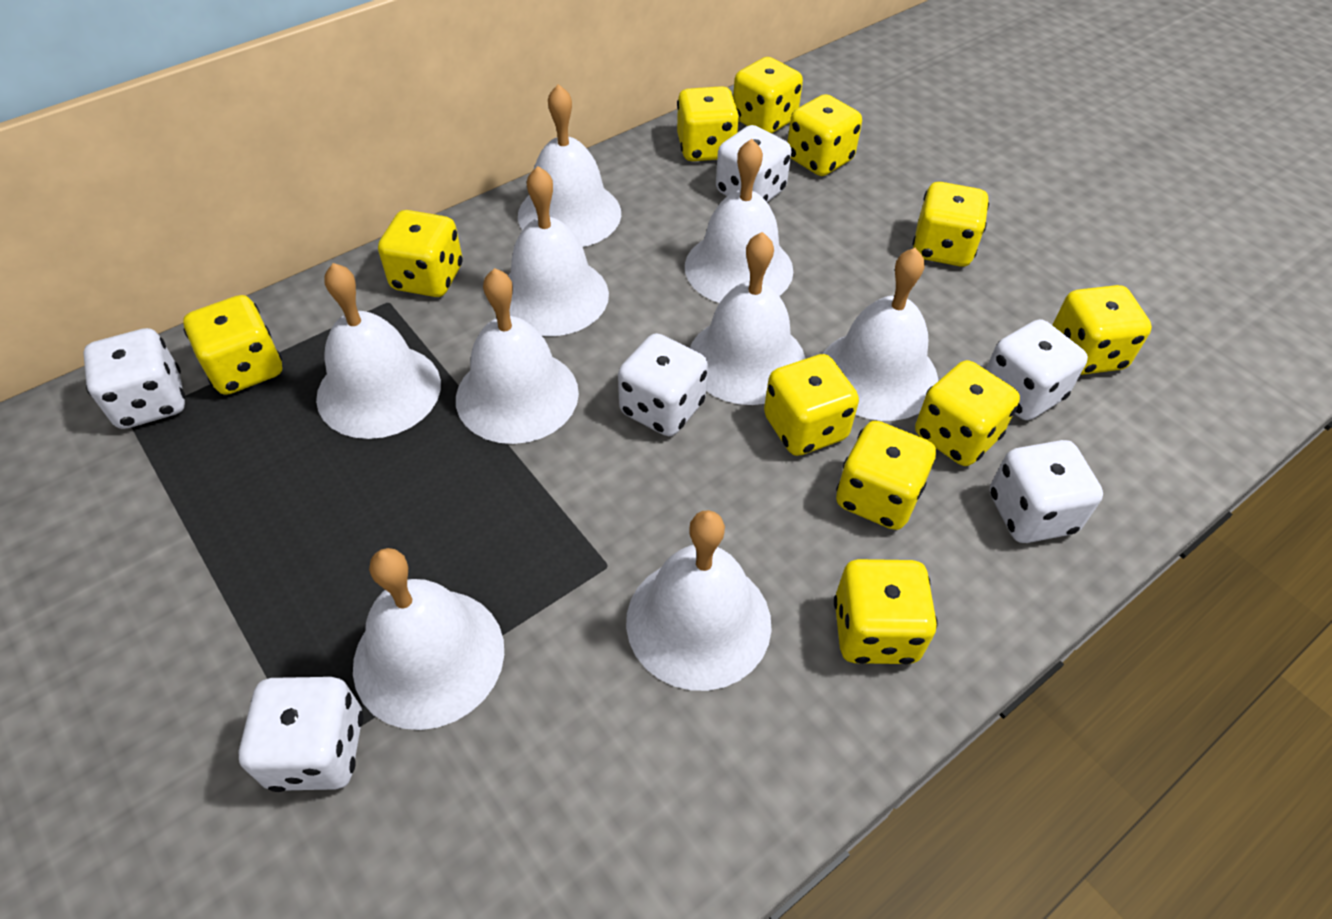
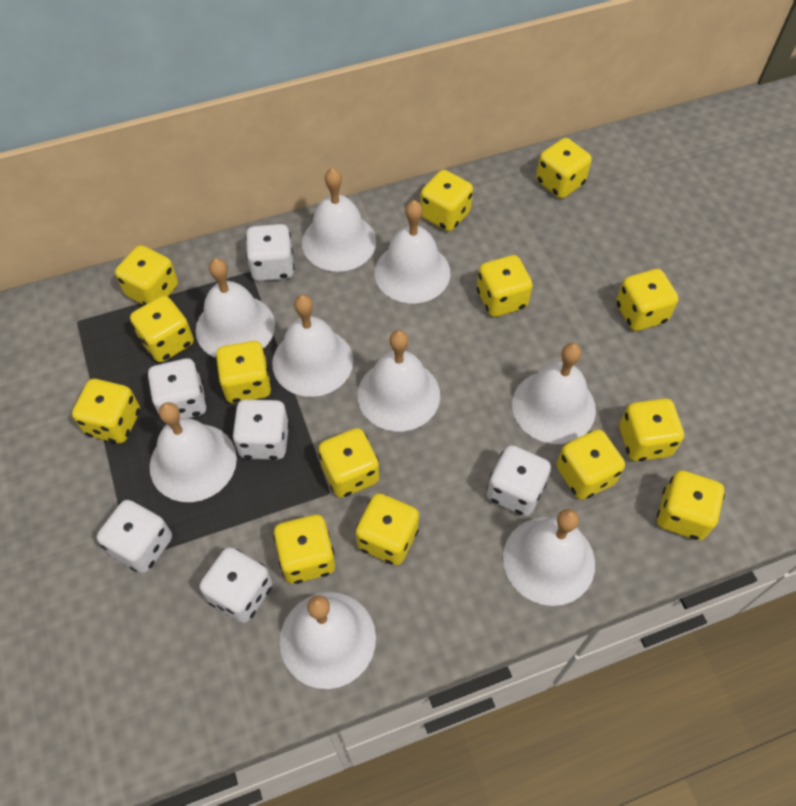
yellow dice: 11 -> 14

